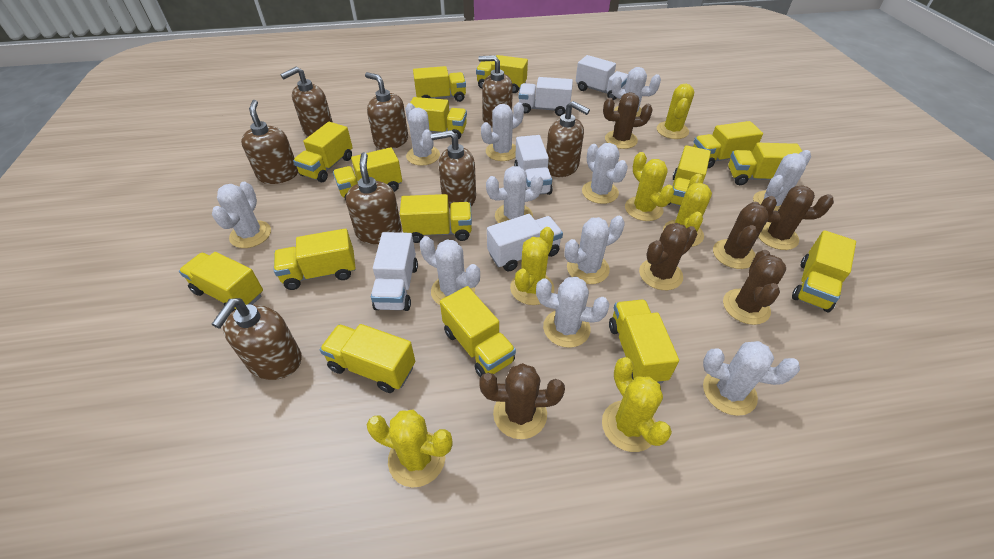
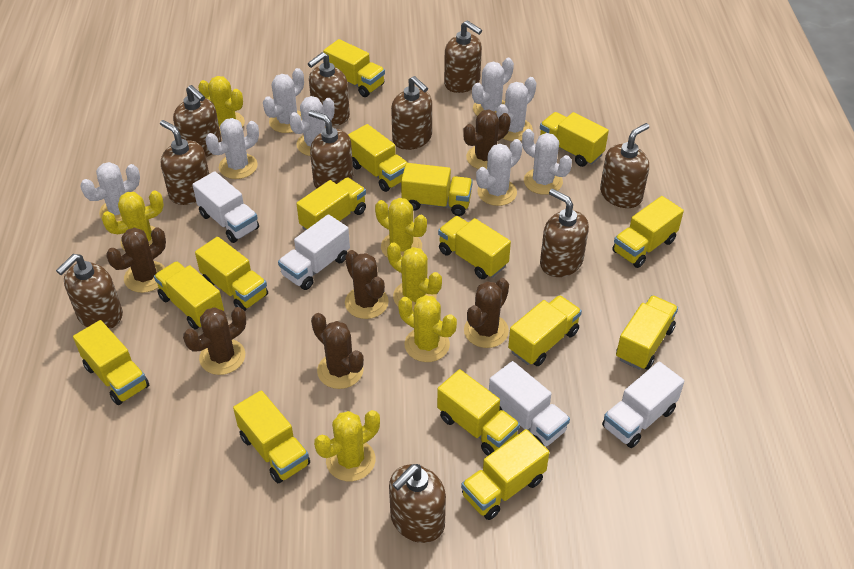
brown soap dispenser: 8 -> 10
white cactus: 11 -> 8
white truck: 5 -> 4

